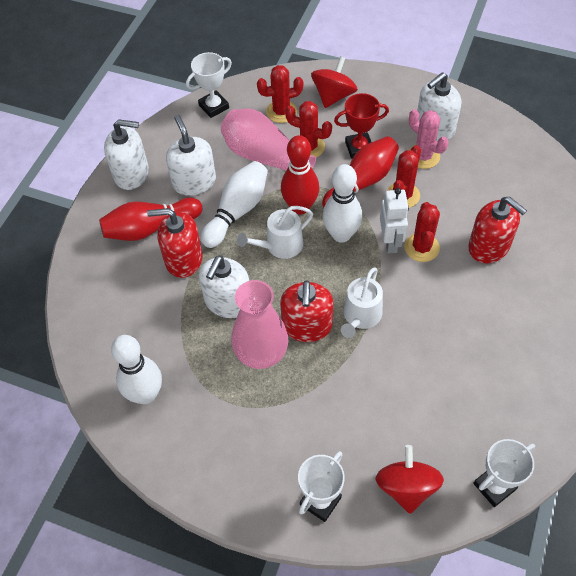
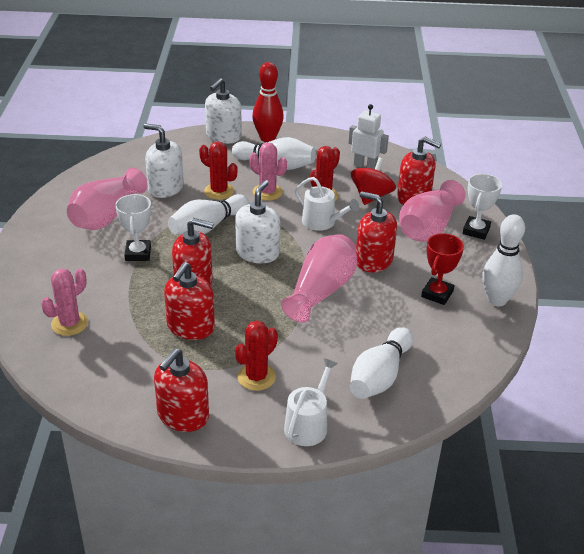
pink cactus: 1 -> 2
pink vase: 2 -> 3
red bowling pin: 3 -> 1
red cactus: 4 -> 3
red soap dispenser: 3 -> 5
red spinning top: 2 -> 1
white bowling pin: 3 -> 4
white soap dispenser: 4 -> 3
white trophy: 3 -> 2

